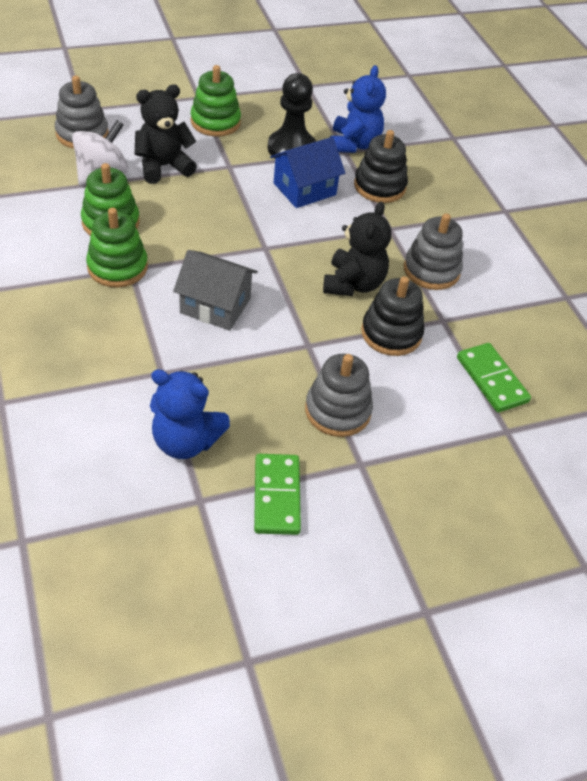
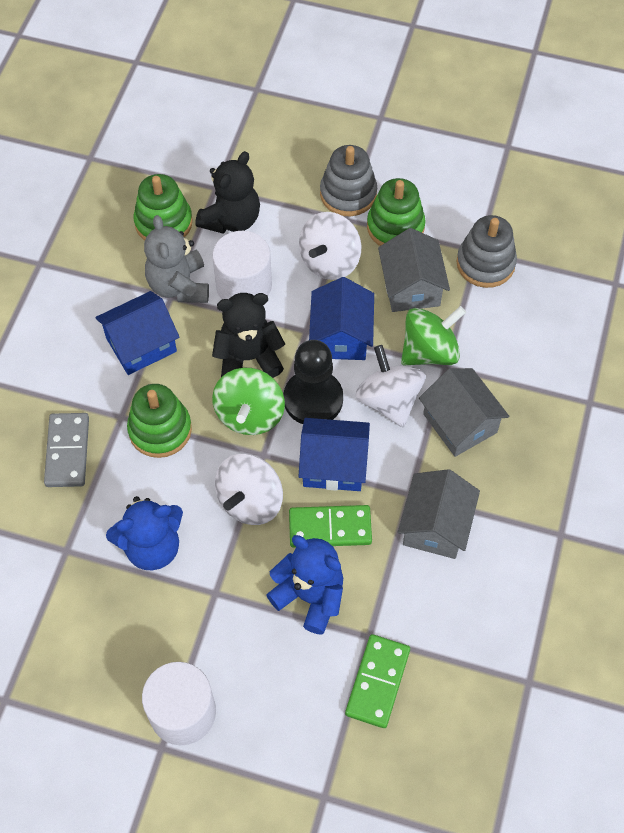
black stacking toy: 2 -> 0
blue house: 1 -> 3
green spinning top: 0 -> 2
grey domino: 0 -> 1
grey house: 1 -> 3
grey stacking toy: 3 -> 2
grey teddy bear: 0 -> 1
white cylinder: 0 -> 2
white spinning top: 1 -> 3

